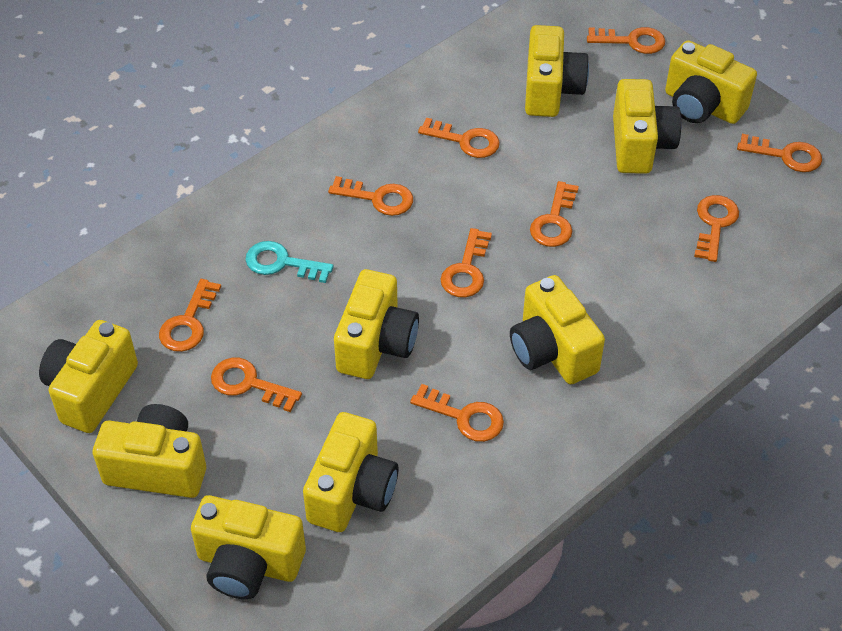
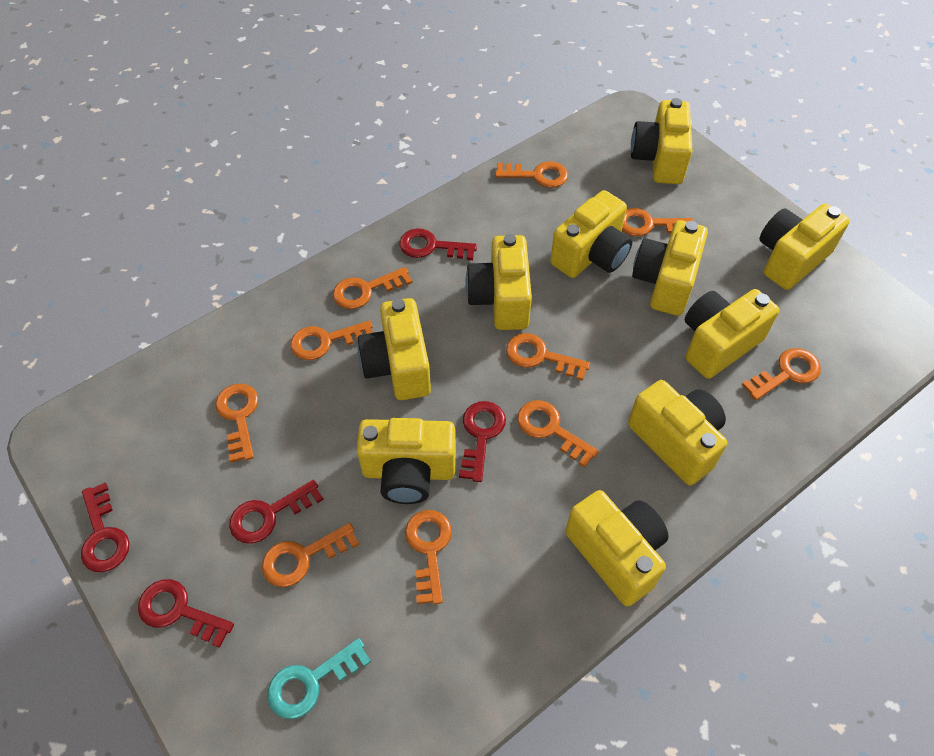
red key: 0 -> 5
yellow camera: 9 -> 10

